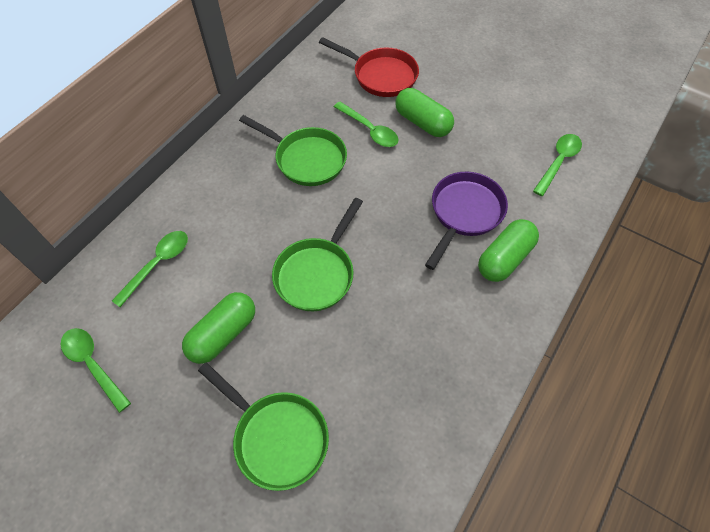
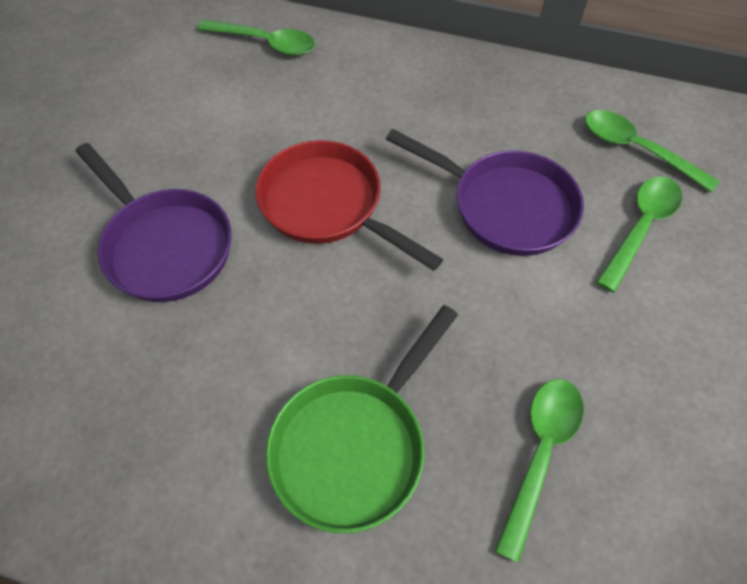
green capsule: 3 -> 0
green pan: 3 -> 1
purple pan: 1 -> 2

